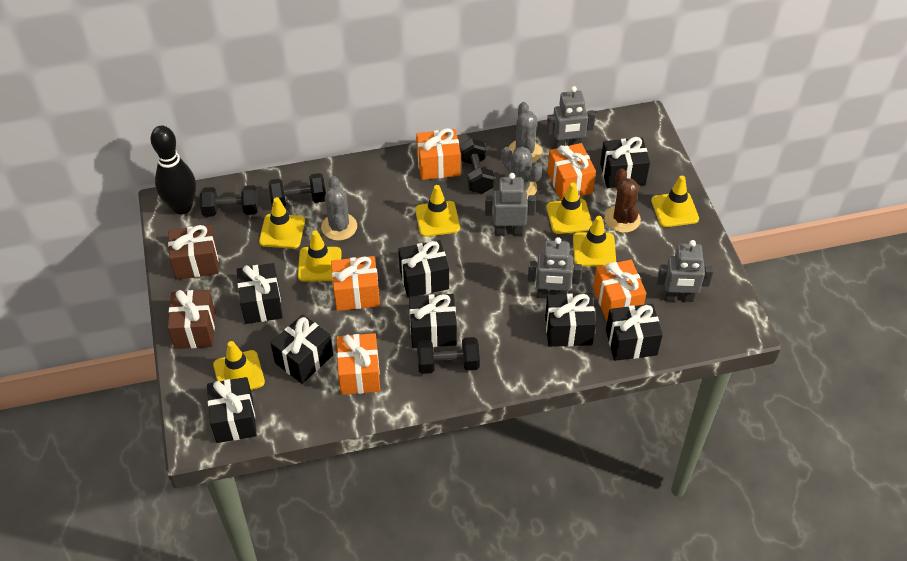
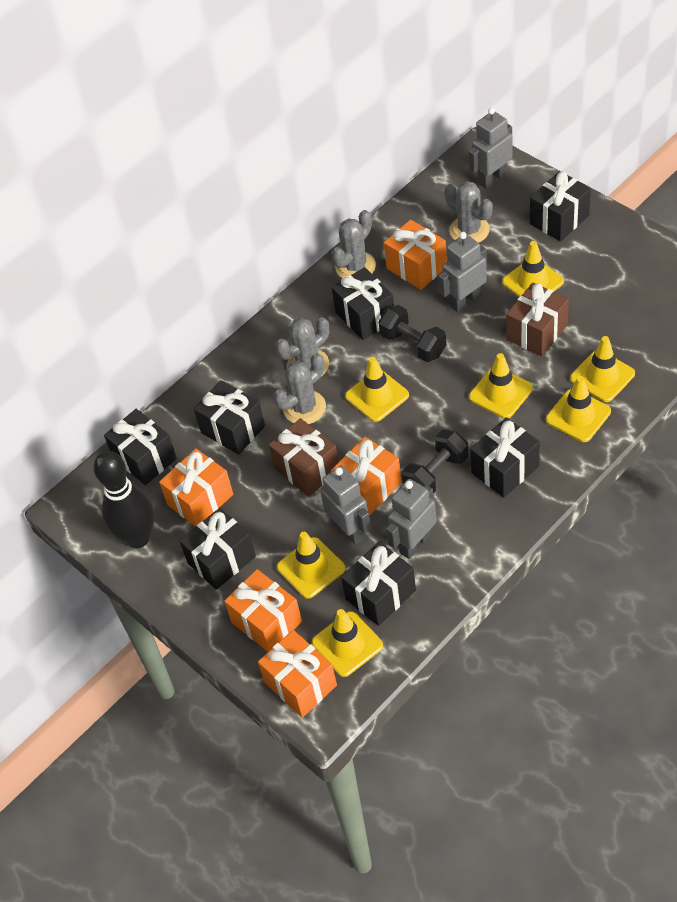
black dumbbell: 4 -> 2
black gift: 8 -> 7
brown cactus: 1 -> 0
grey cactus: 3 -> 4

